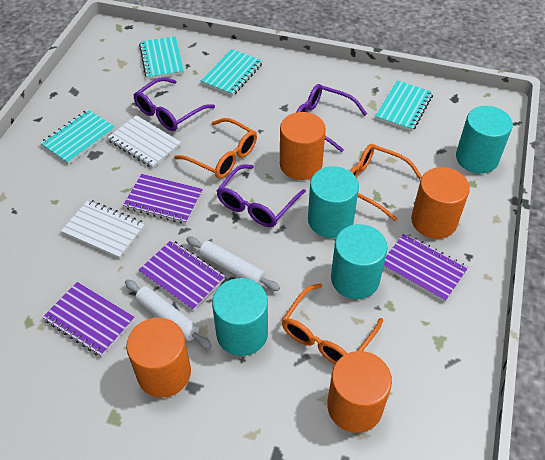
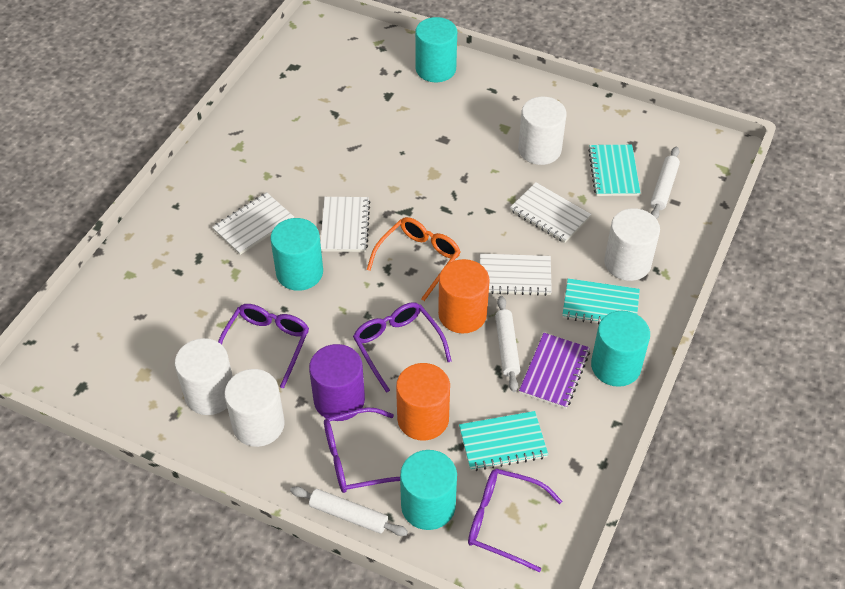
orange cylinder: 4 -> 2
orange glasses: 3 -> 1
purple cylinder: 0 -> 1
purple glasses: 3 -> 4
purple notebook: 4 -> 1
turquoise notebook: 4 -> 3
white cylinder: 0 -> 4
white notebook: 2 -> 4
white rolling pin: 2 -> 3

